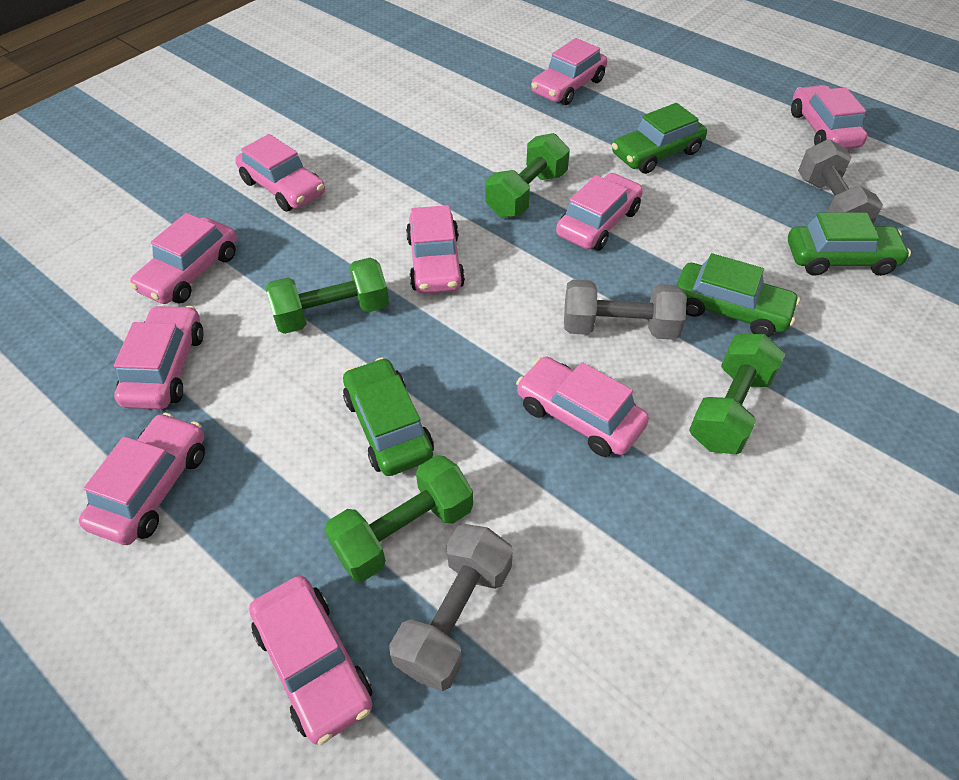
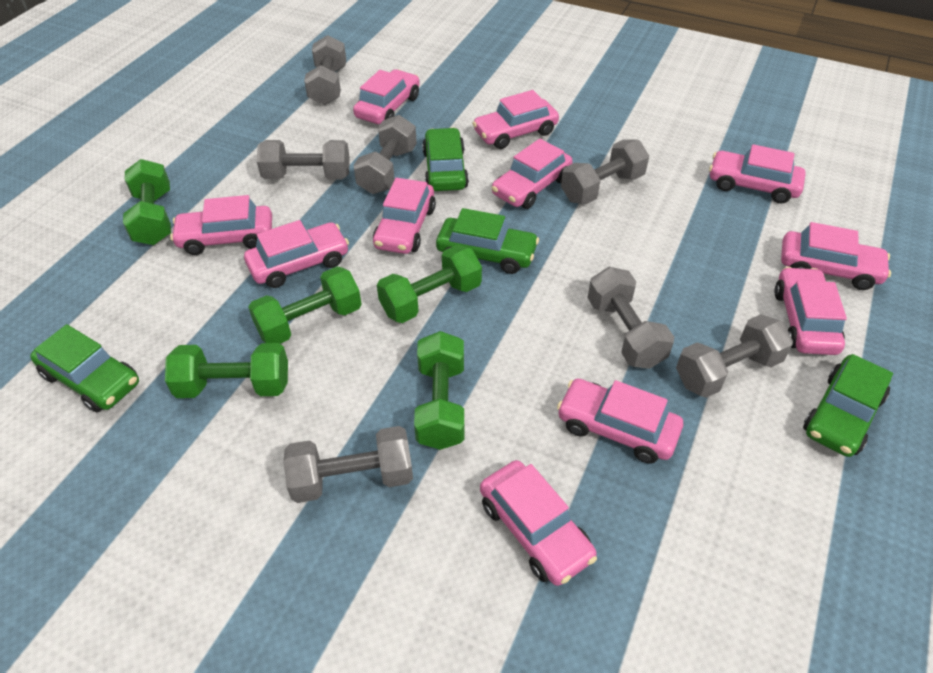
green dumbbell: 4 -> 5
grey dumbbell: 3 -> 7
pink car: 10 -> 11

